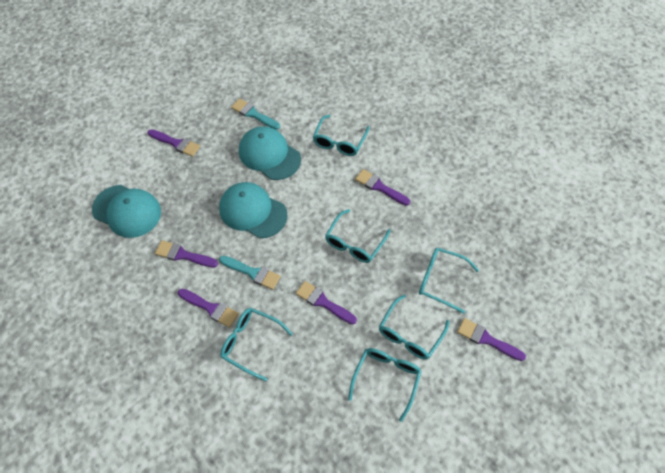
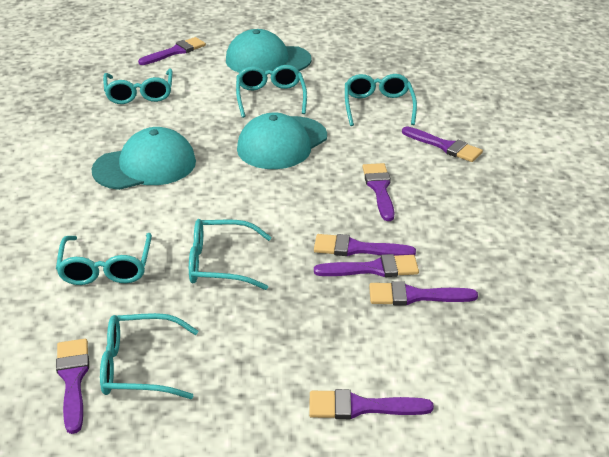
purple brush: 6 -> 8
turquoise brush: 2 -> 0

